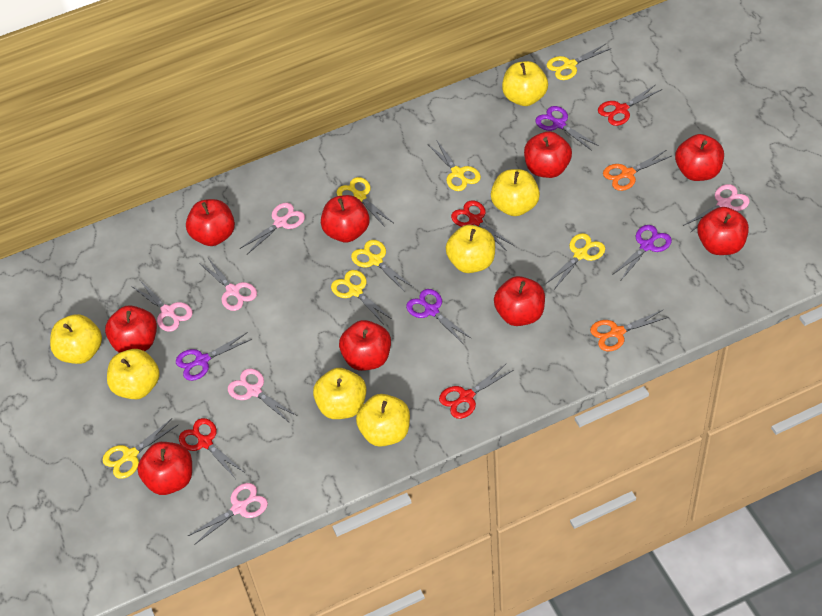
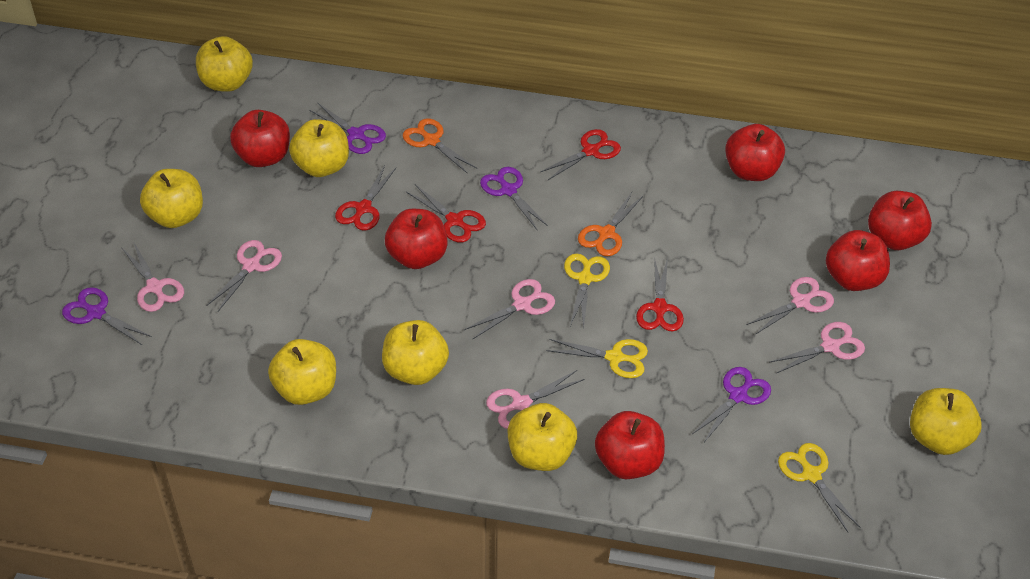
red apple: 9 -> 6
yellow scissors: 7 -> 3

